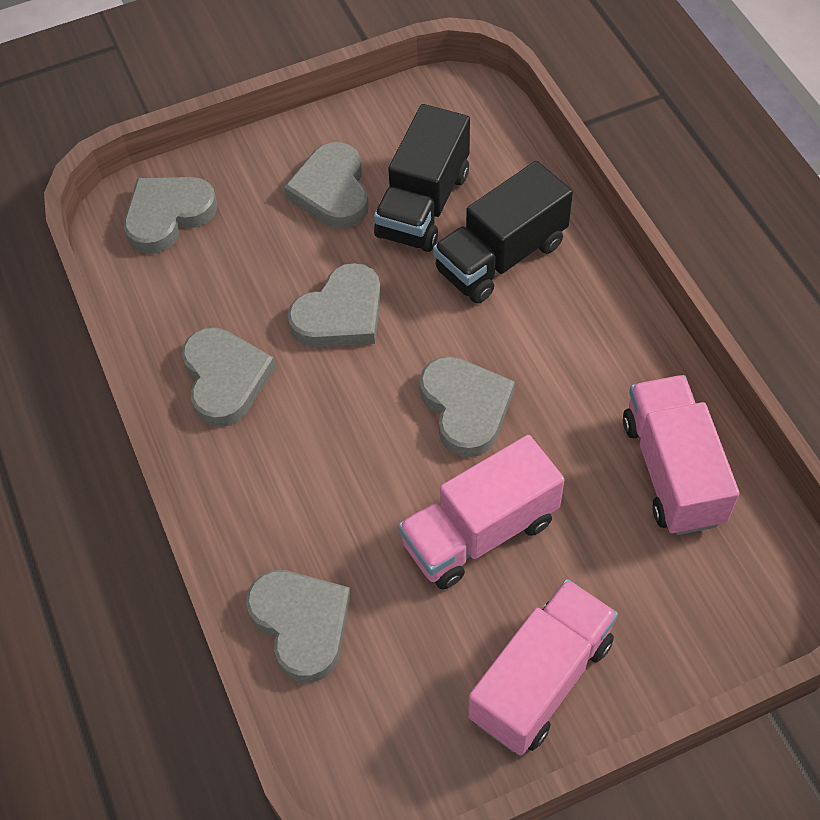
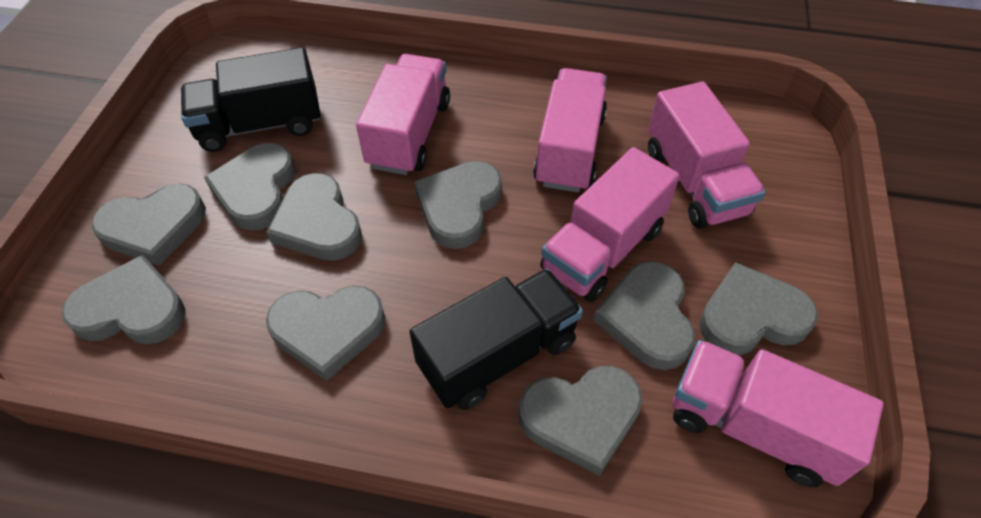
grey heart: 6 -> 9
pink truck: 3 -> 5

